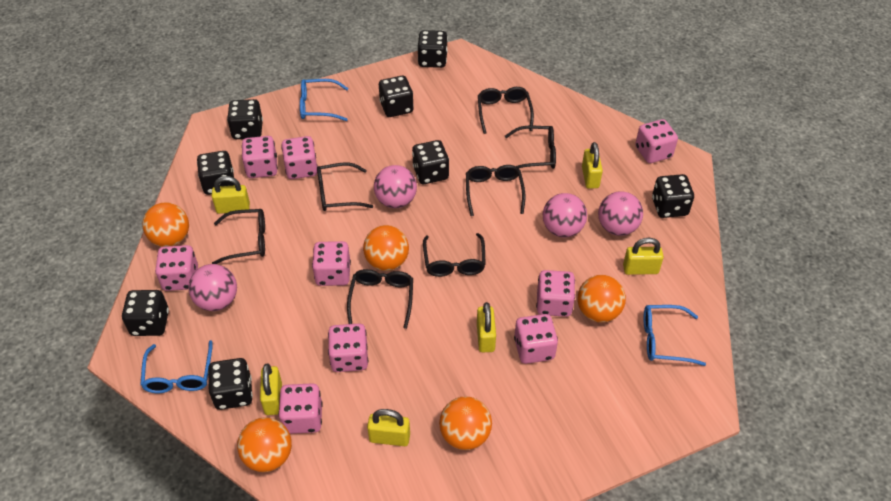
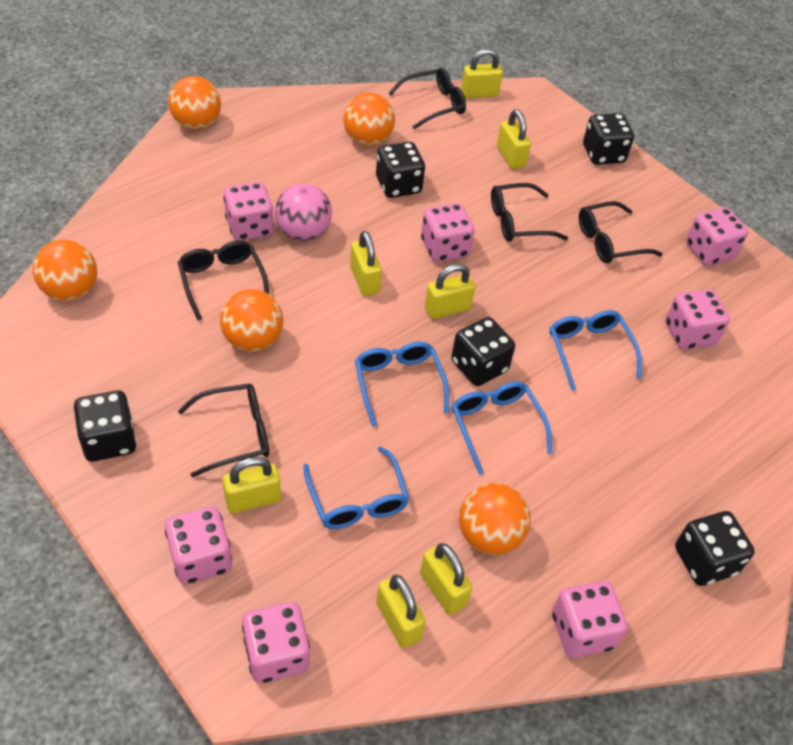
black dice: 8 -> 5
black glasses: 7 -> 5
blue glasses: 3 -> 4
pink ball: 4 -> 1
pink dice: 9 -> 7
yellow padlock: 6 -> 7

